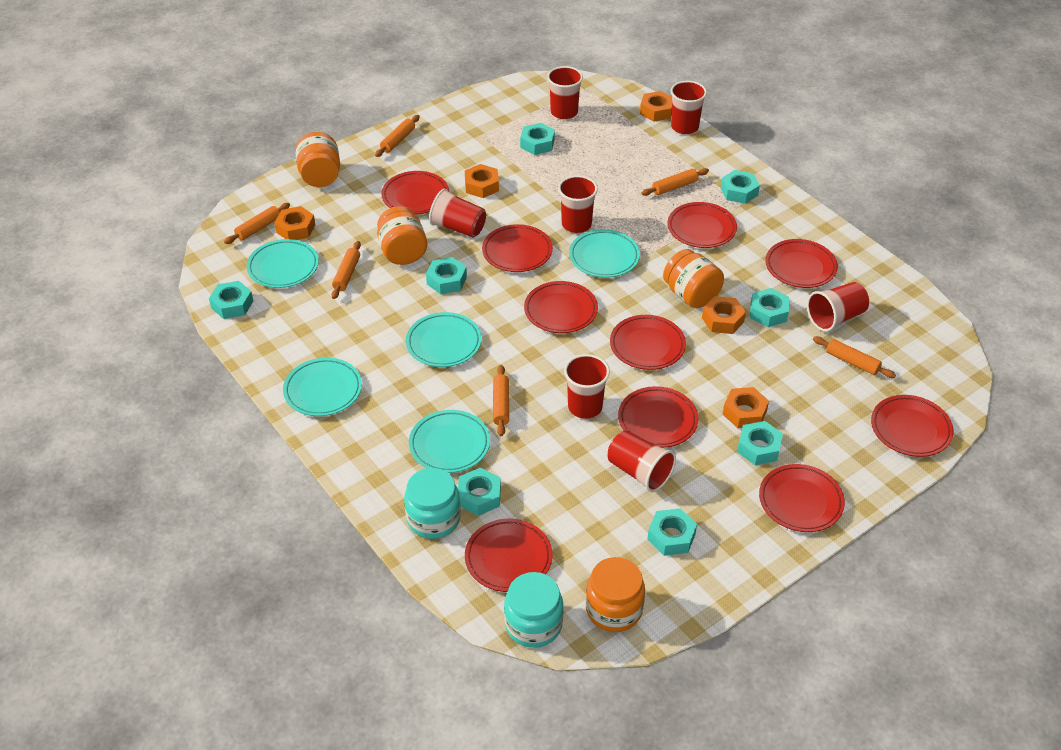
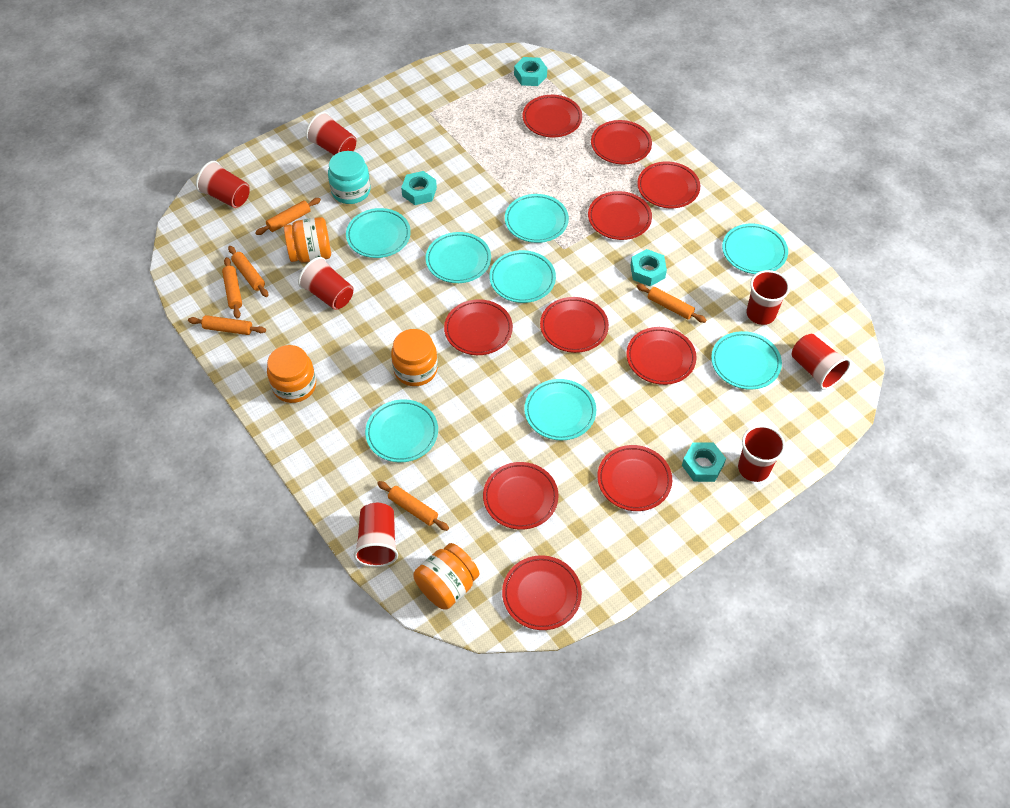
orange nut: 5 -> 0
turquoise jar: 2 -> 1
turquoise nut: 8 -> 4
turquoise plate: 5 -> 8

